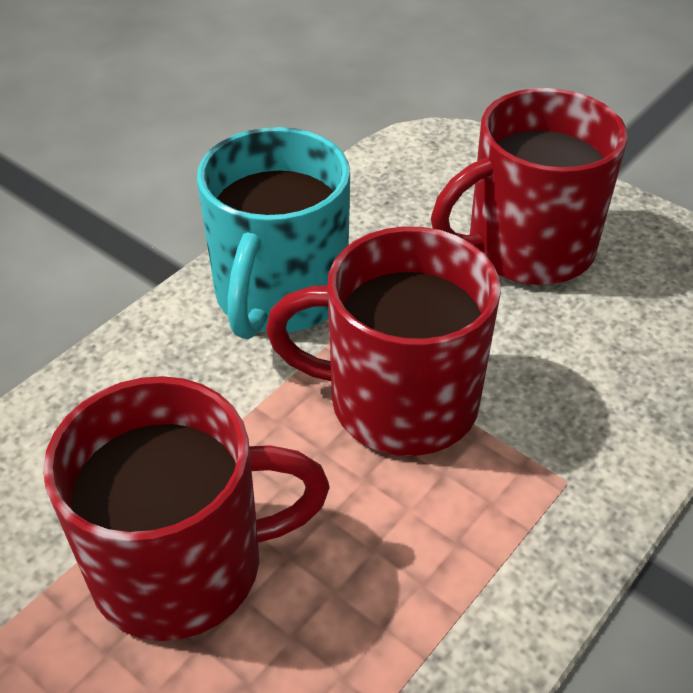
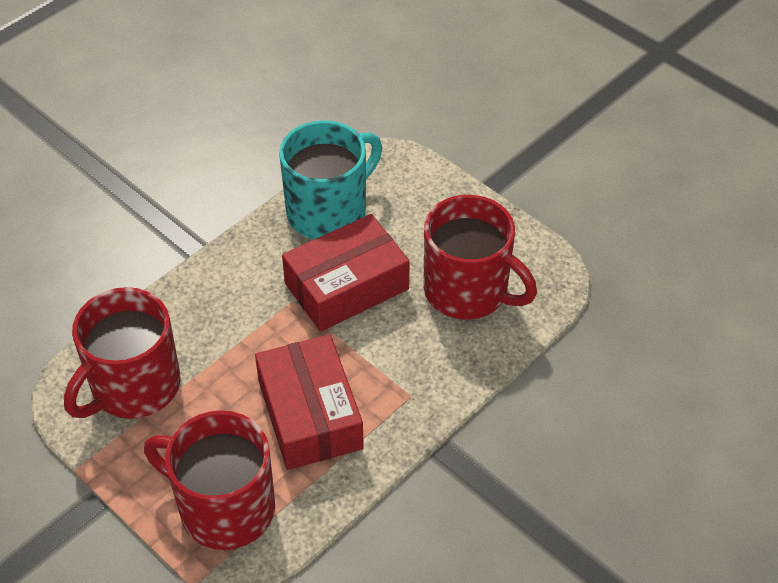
red box: 0 -> 2

